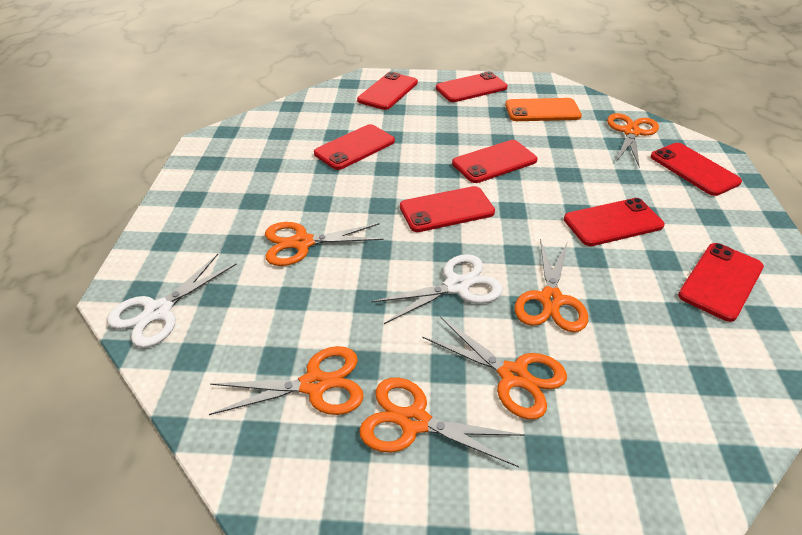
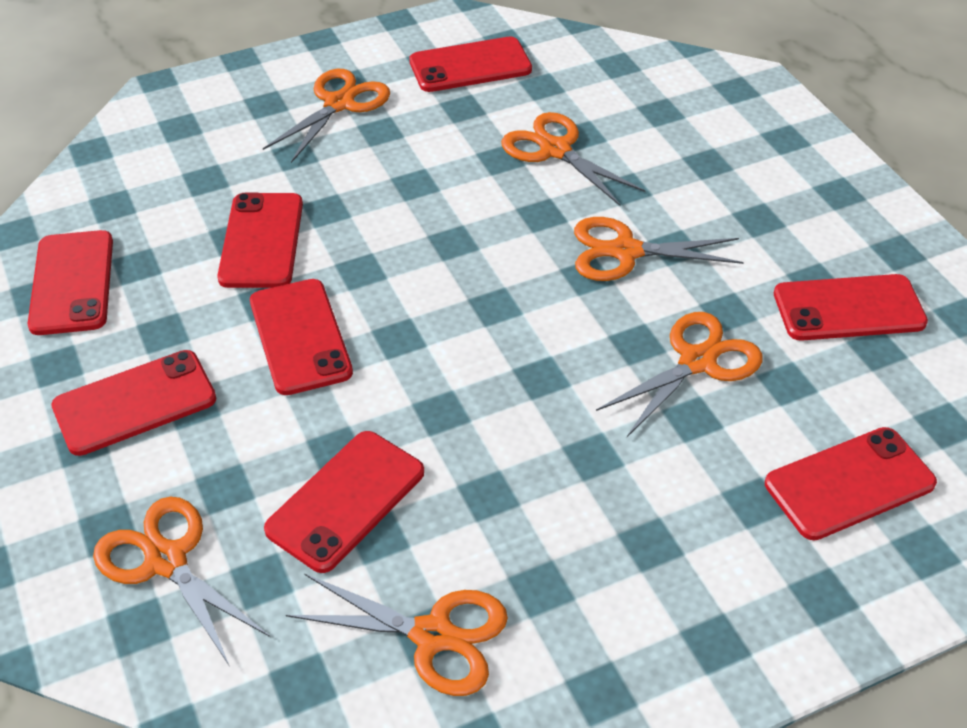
orange phone: 1 -> 0
white scissors: 2 -> 0

